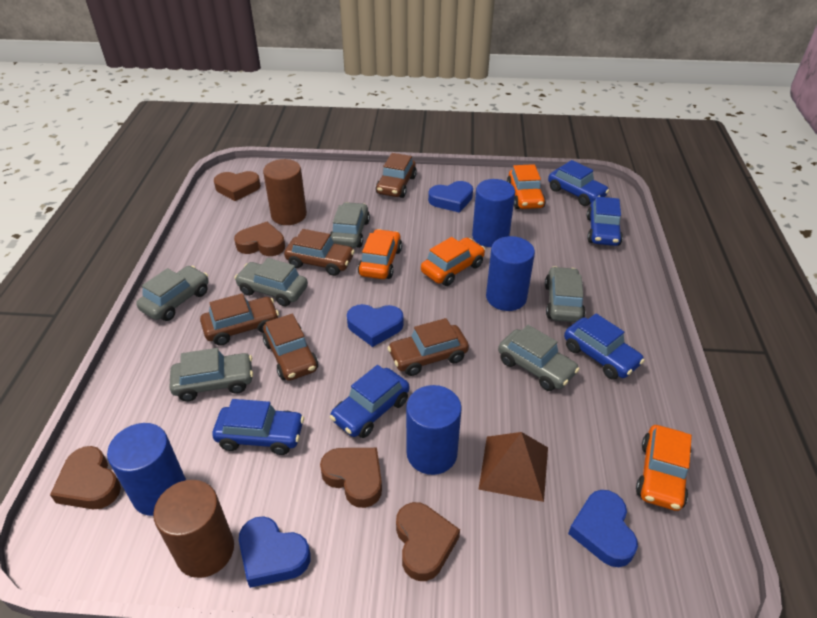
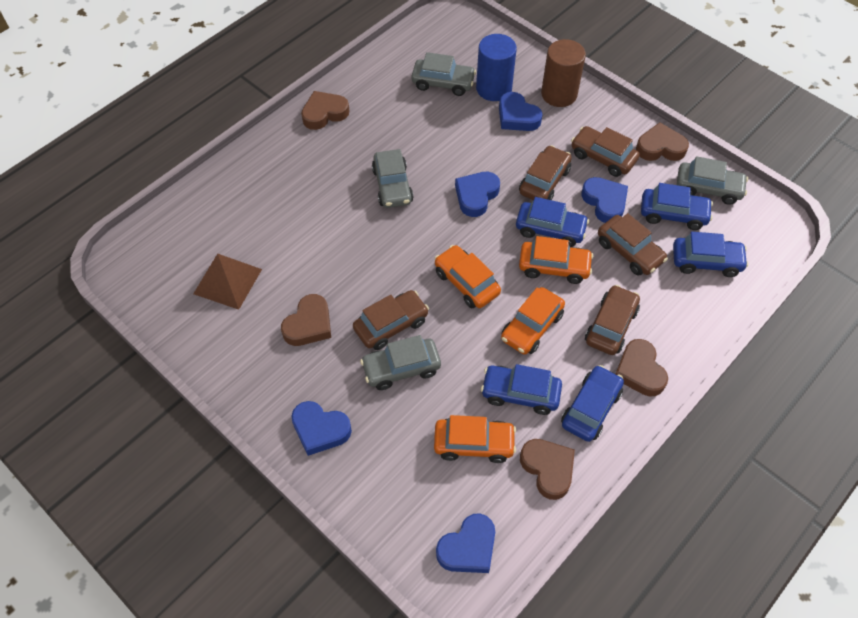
blue cylinder: 4 -> 1
blue heart: 4 -> 5
brown cylinder: 2 -> 1
grey car: 6 -> 4

